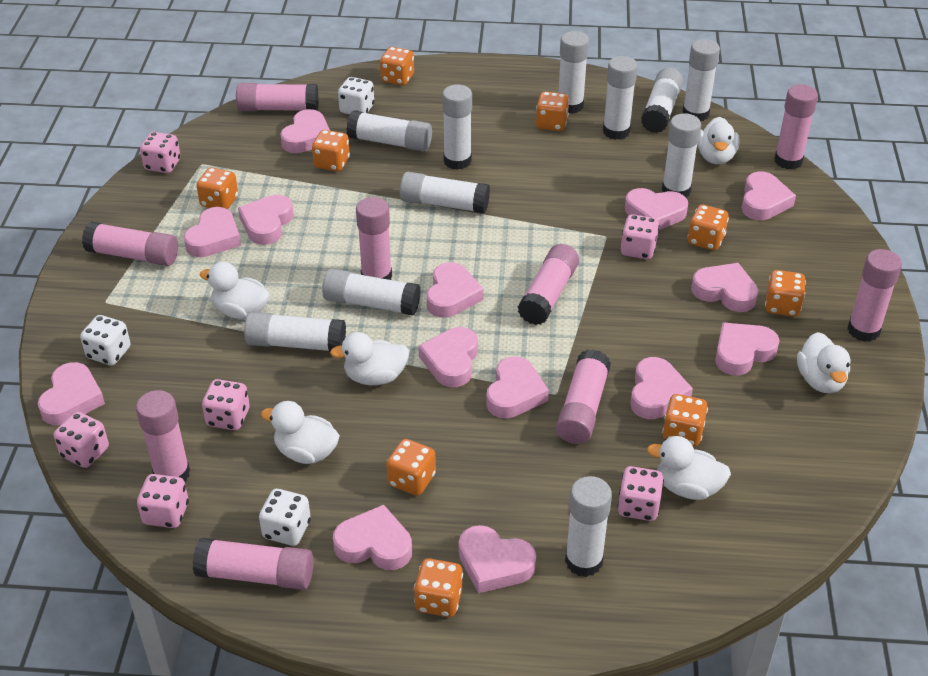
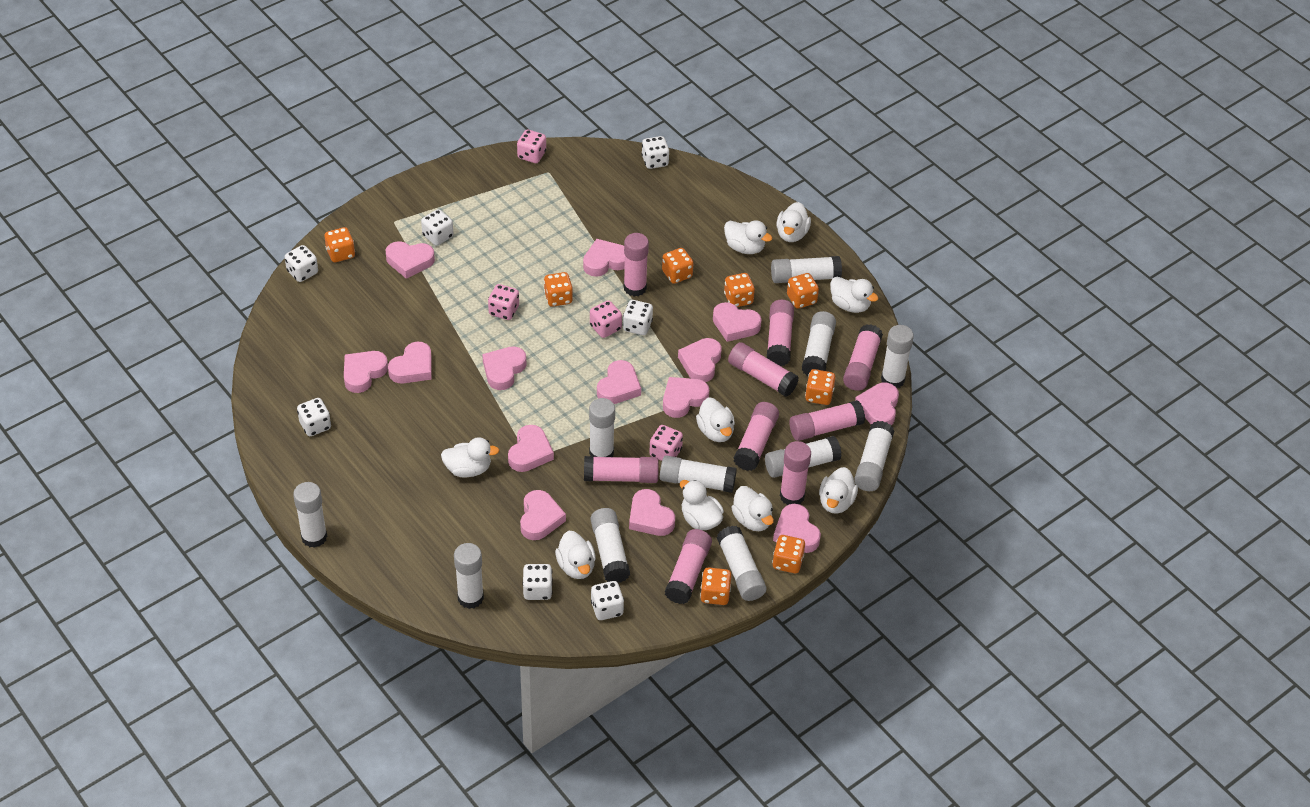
orange dice: 9 -> 8
pink dice: 6 -> 4
white dice: 3 -> 7
white duck: 6 -> 9

